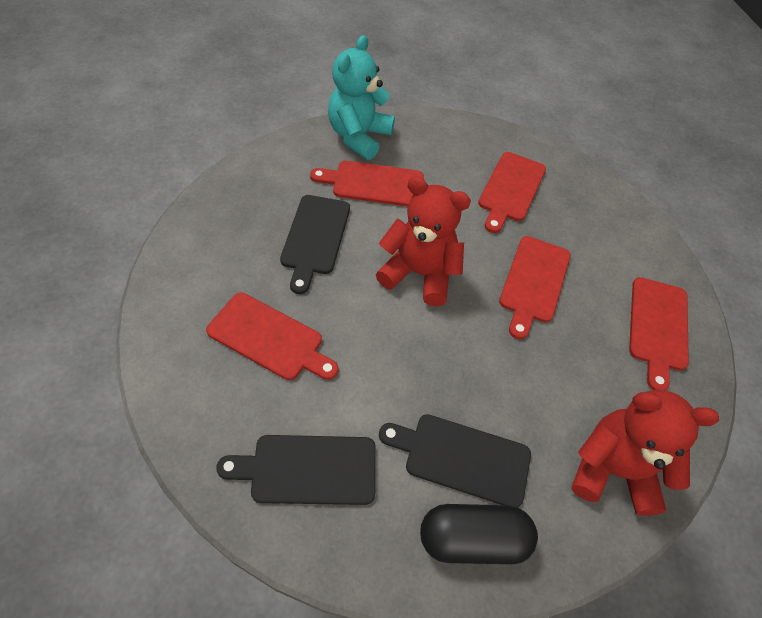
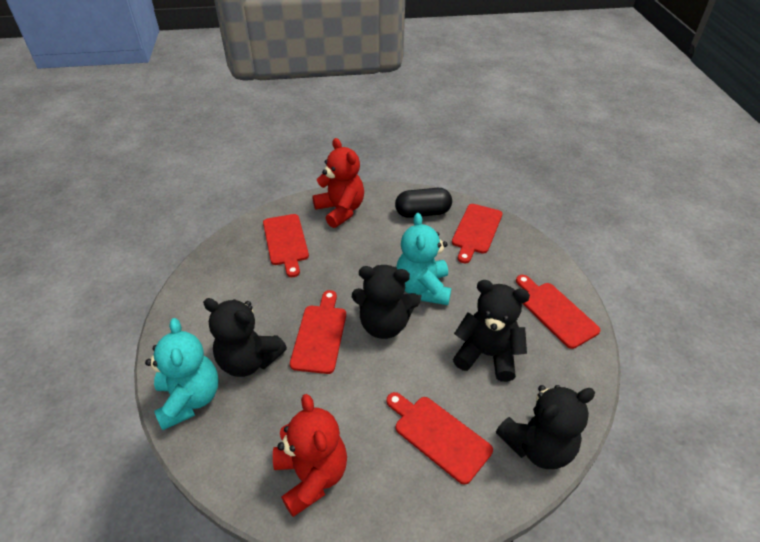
black cutting board: 3 -> 0
black teddy bear: 0 -> 4
turquoise teddy bear: 1 -> 2

